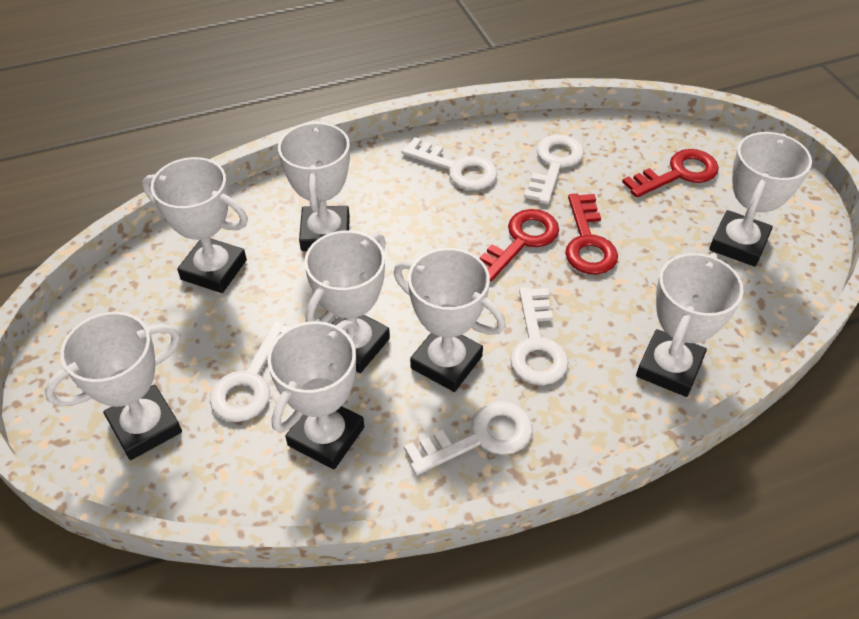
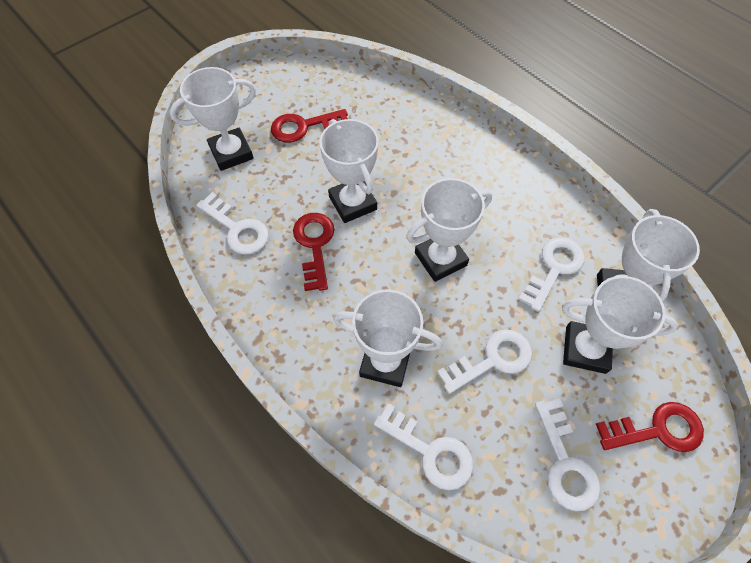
white trophy: 8 -> 6

